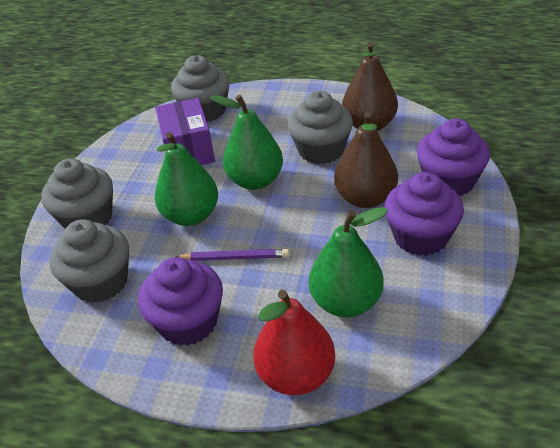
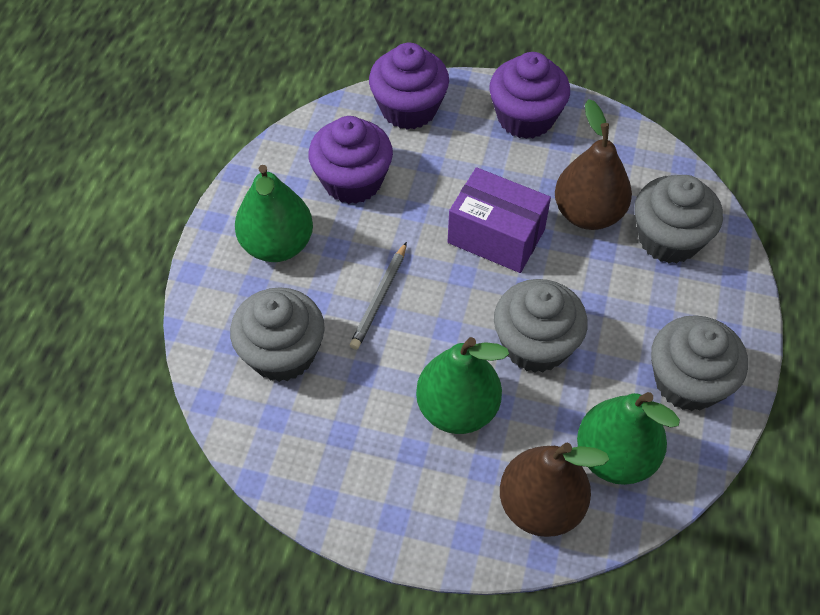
grey pencil: 0 -> 1
purple pencil: 1 -> 0
red pear: 1 -> 0

